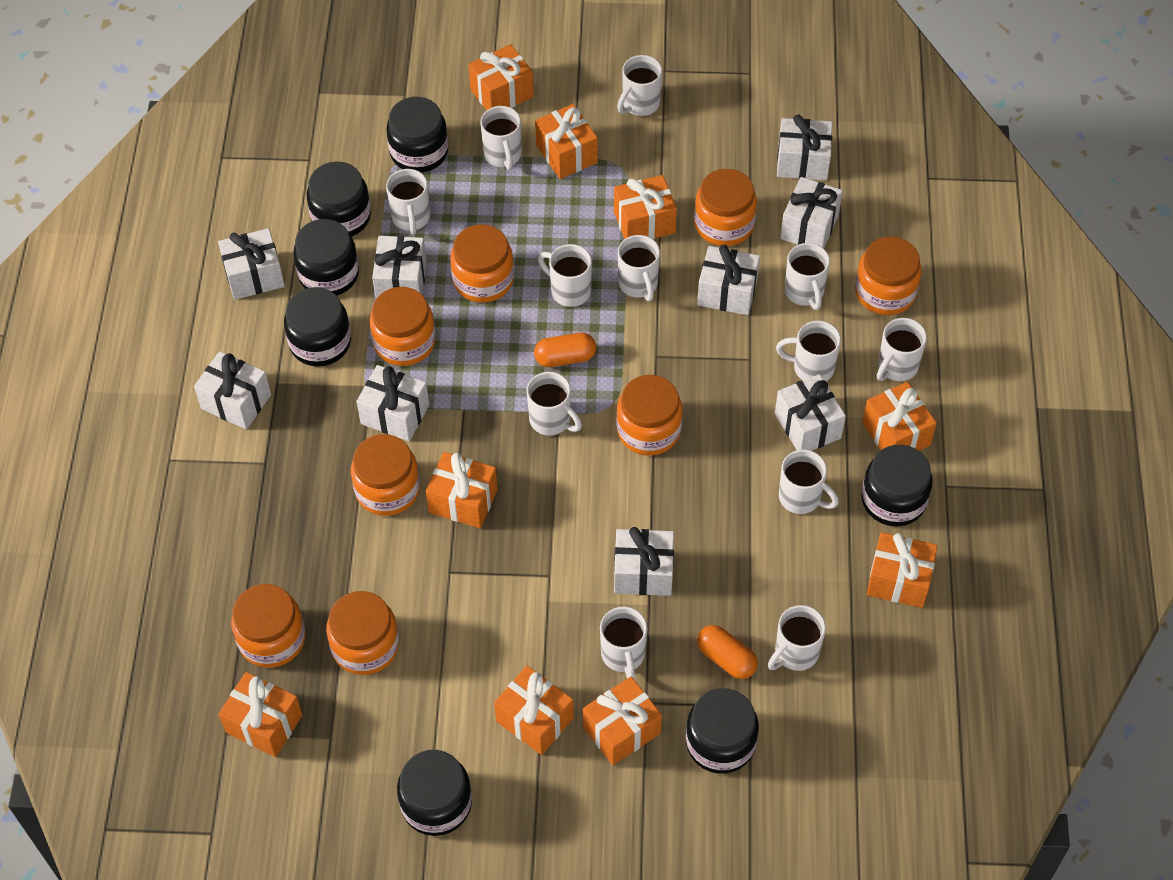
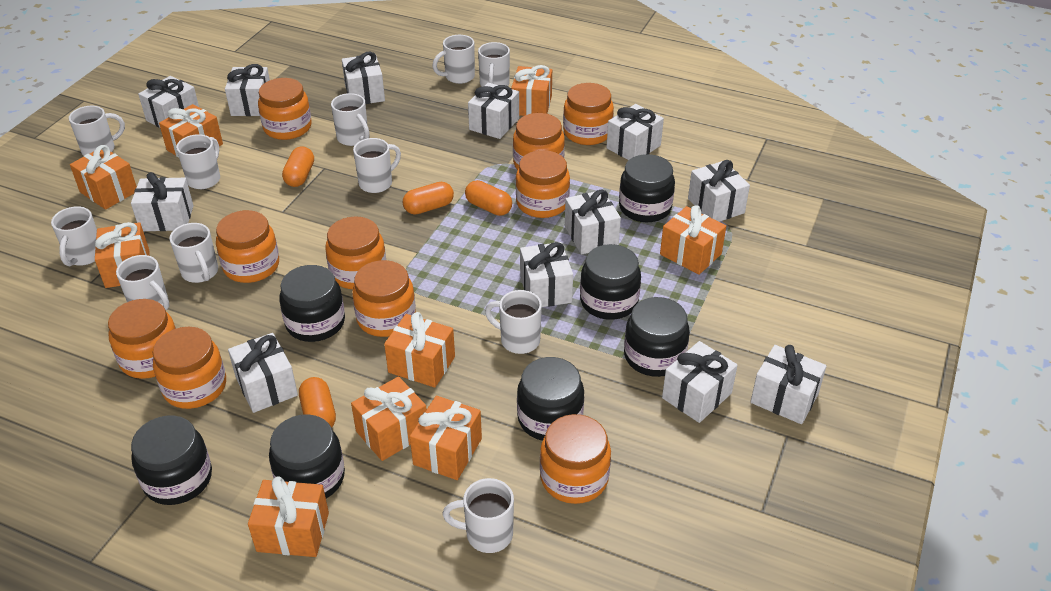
orange capsule: 2 -> 4
orange jar: 8 -> 10
white gift: 9 -> 12
white mug: 12 -> 11

